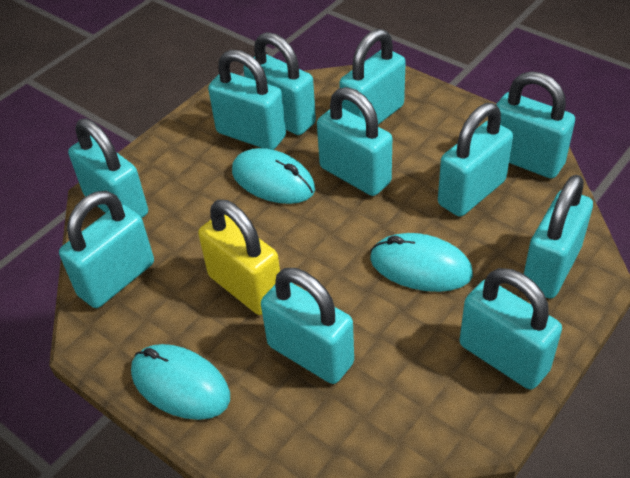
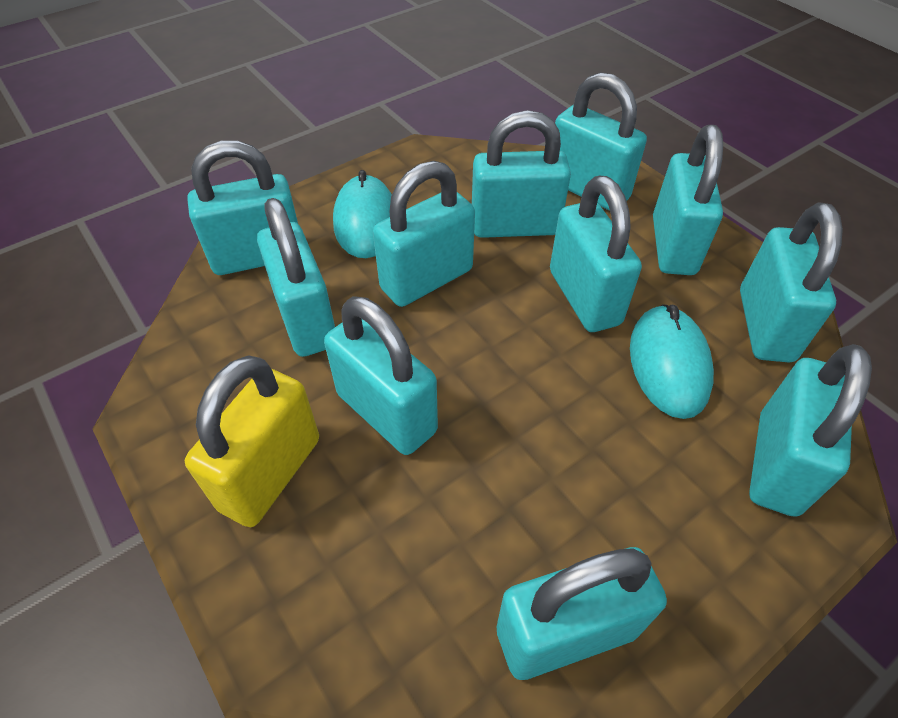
turquoise mouse: 3 -> 2

